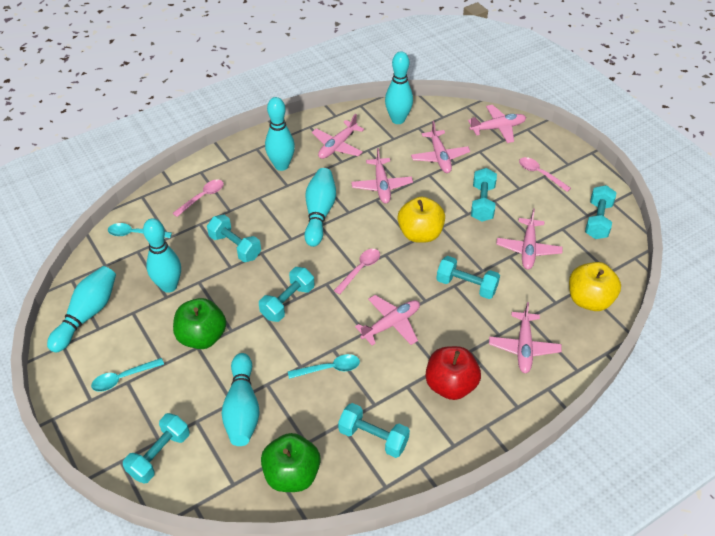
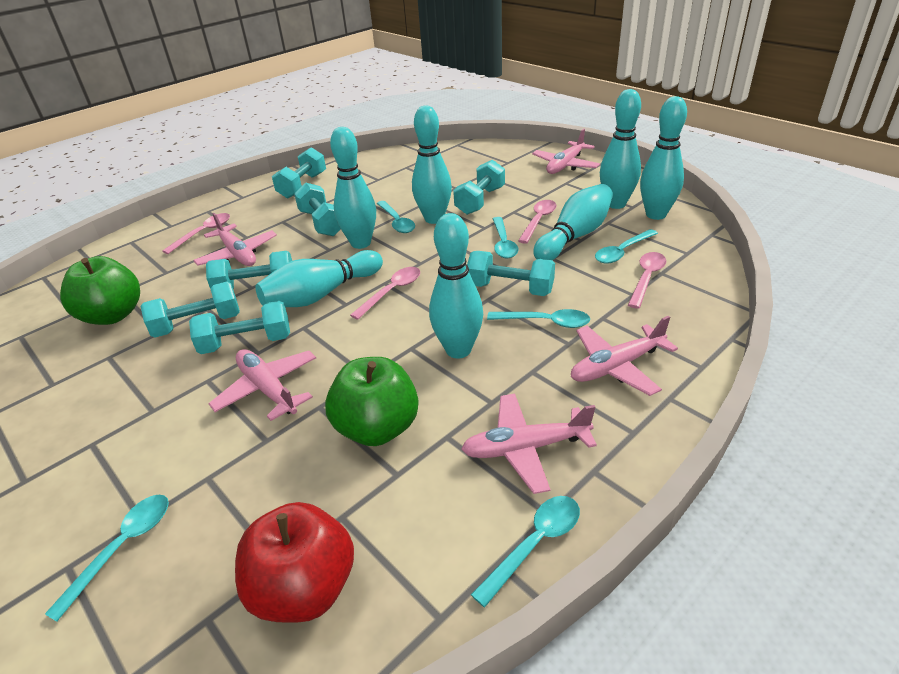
pink plane: 7 -> 5
pink spoon: 3 -> 4
turquoise bowling pin: 6 -> 7
turquoise spoon: 3 -> 6
yellow apple: 2 -> 0

